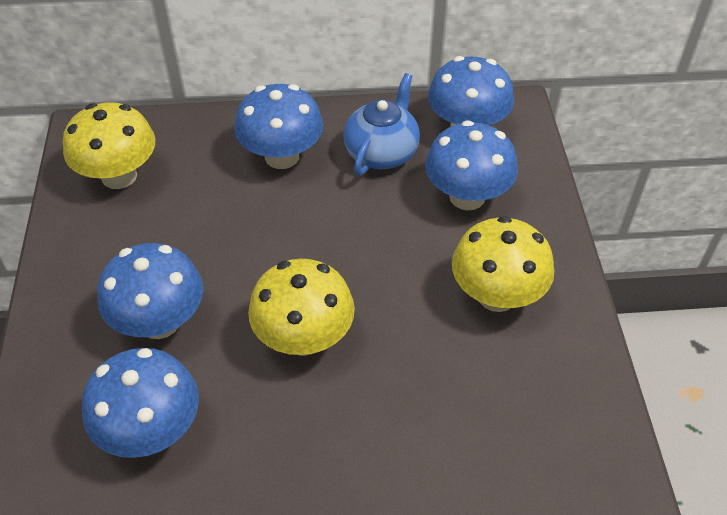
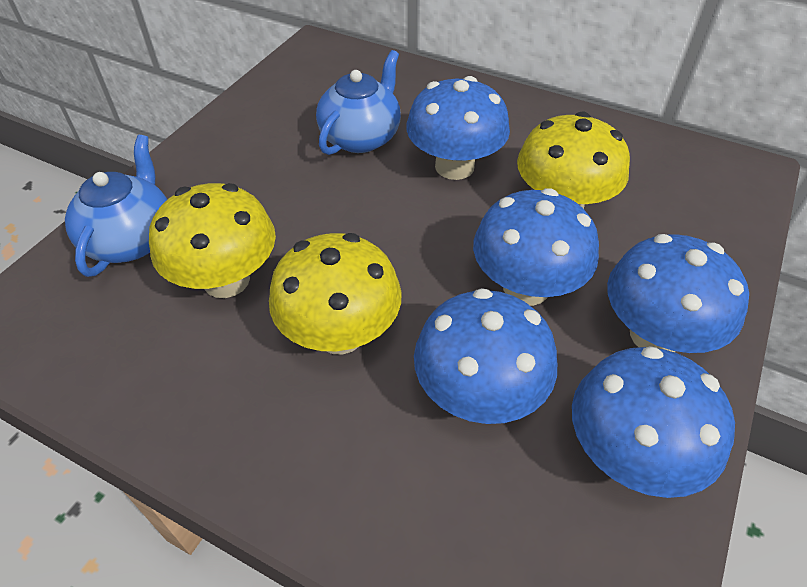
blue teapot: 1 -> 2

